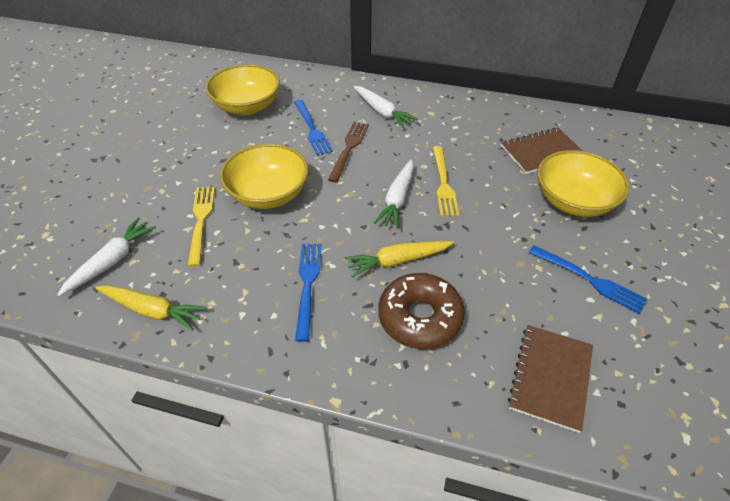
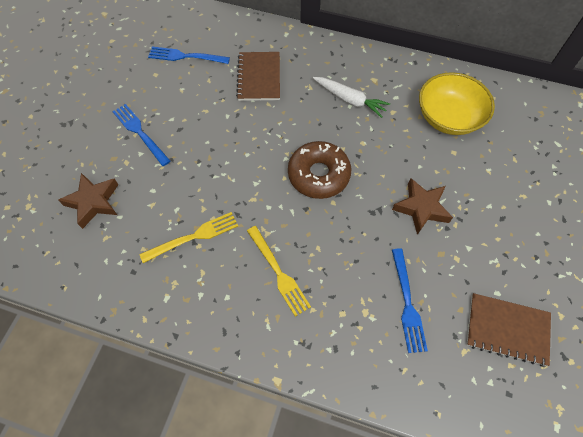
brown fork: 1 -> 0
brown star: 0 -> 2
white carrot: 3 -> 1
yellow bowl: 3 -> 1
yellow carrot: 2 -> 0

